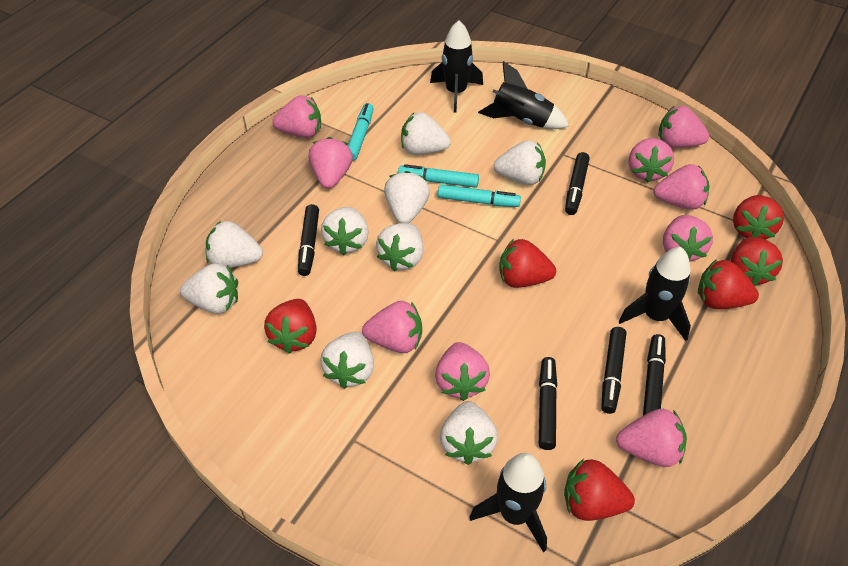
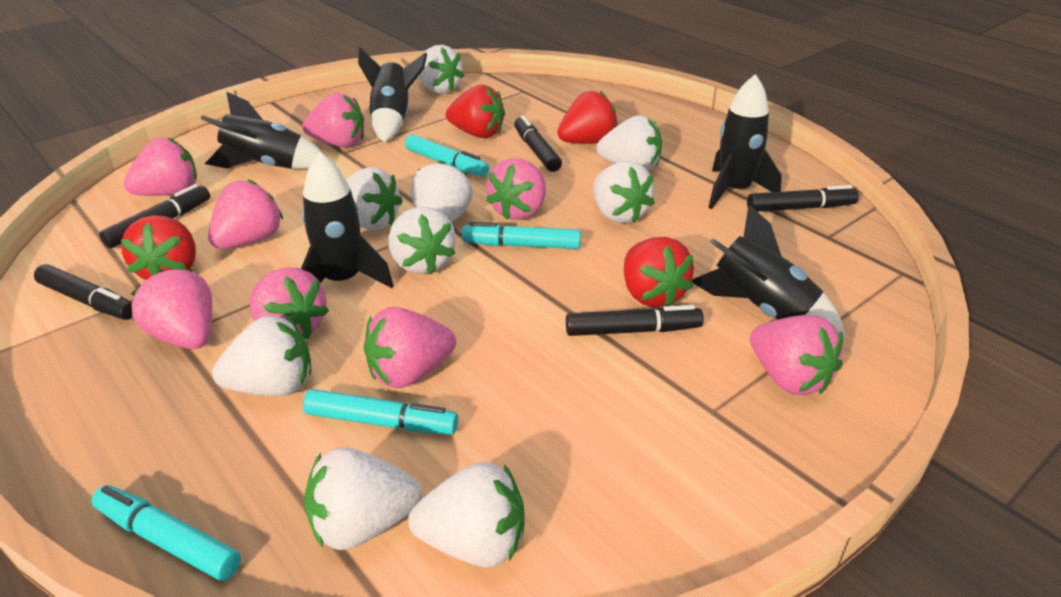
black rocket: 4 -> 5
pink strawberry: 9 -> 8
red strawberry: 6 -> 4
turquoise marker: 3 -> 4

